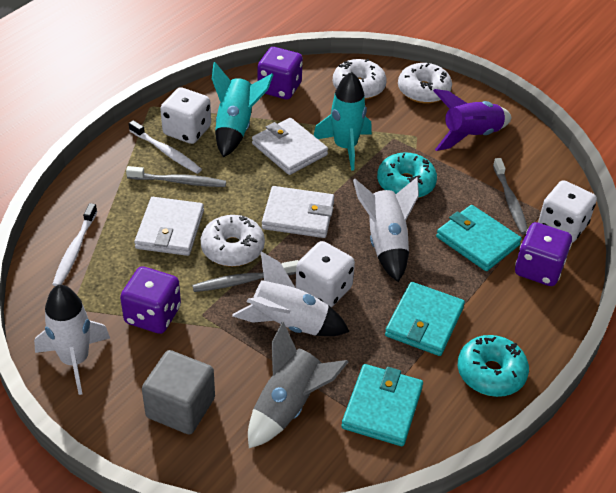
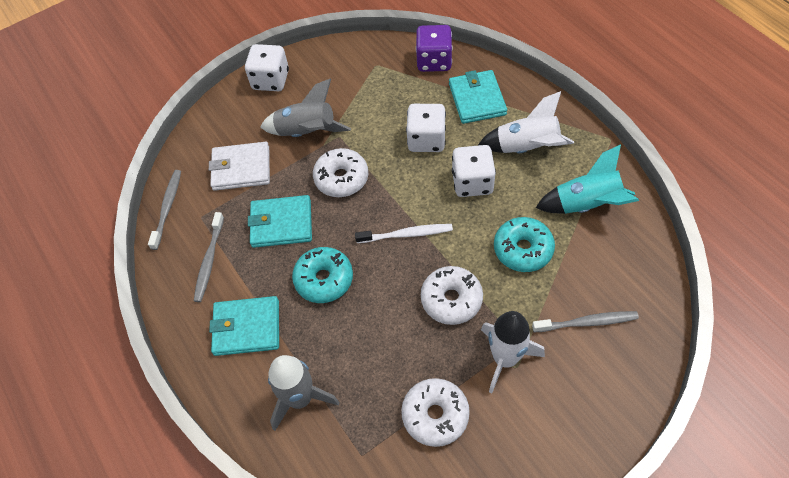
grey cube: 1 -> 0
grey rocket: 1 -> 2
purple dice: 3 -> 1
purple rocket: 1 -> 0
turquoise rocket: 2 -> 1
white rocket: 3 -> 2
white toothbrush: 2 -> 1
white wallet: 3 -> 1

